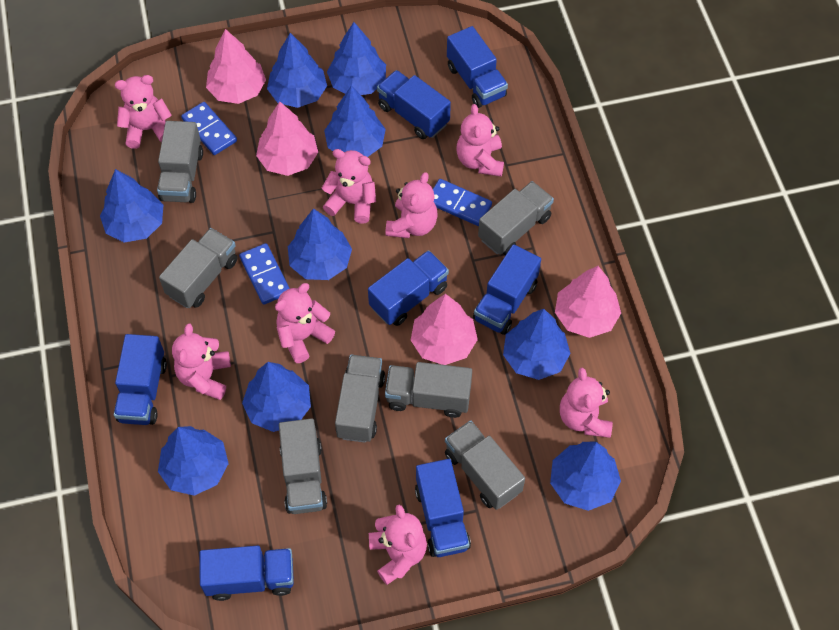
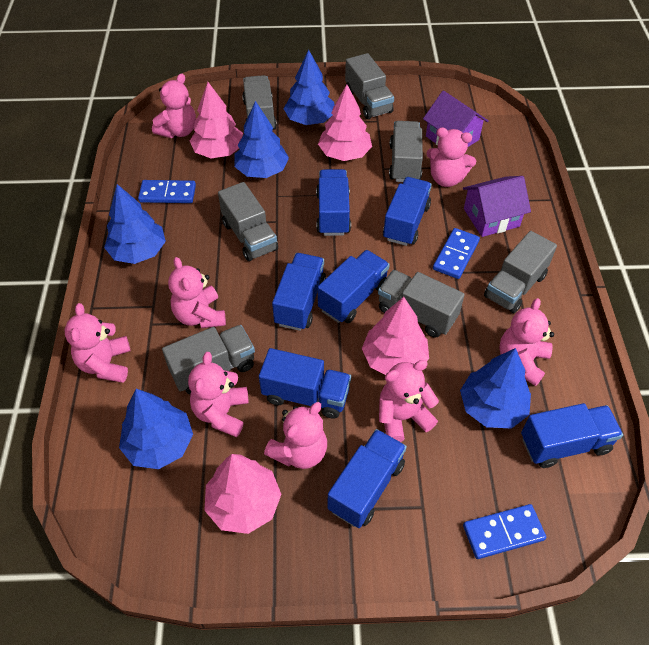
blue tree: 9 -> 5
purple house: 0 -> 2

